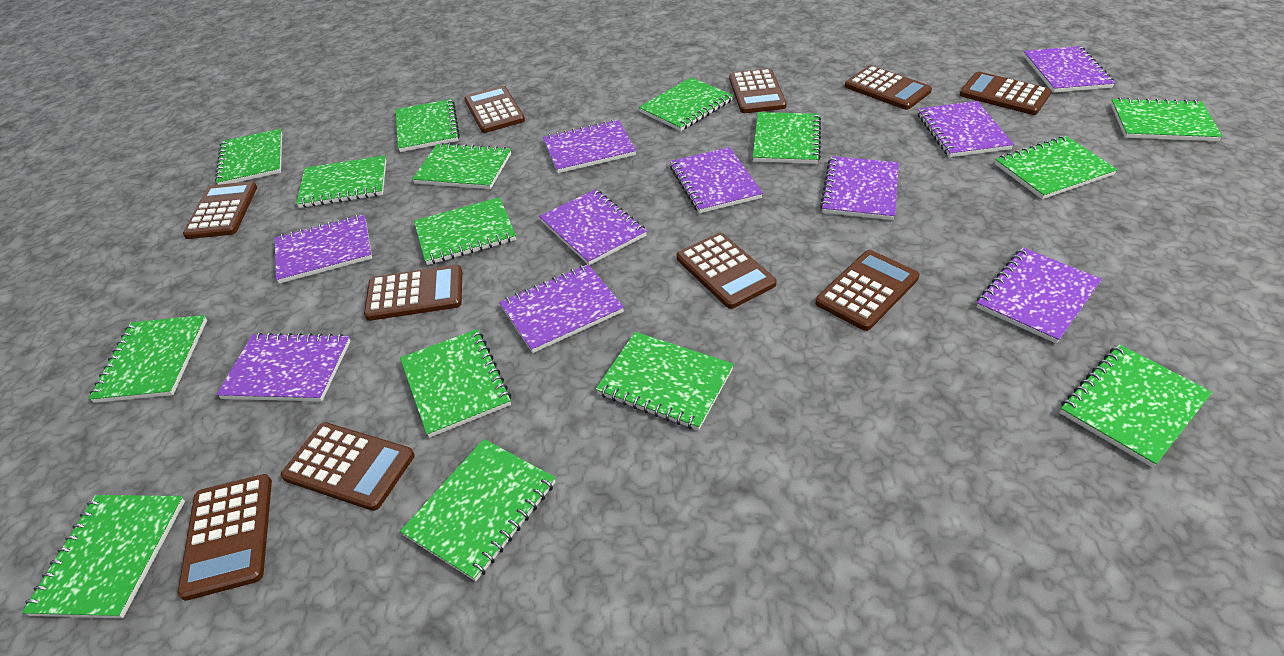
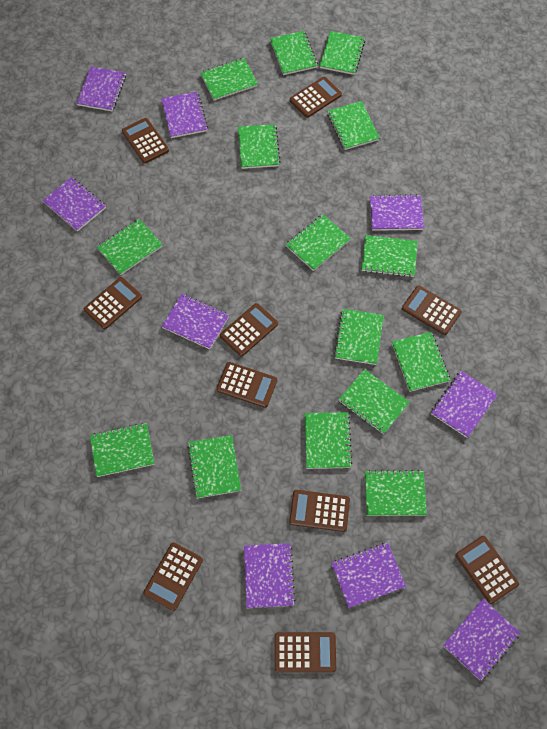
purple notebook: 10 -> 9

